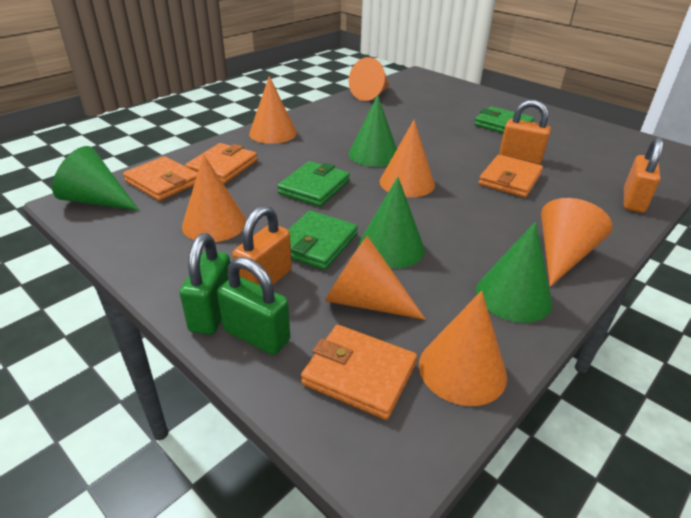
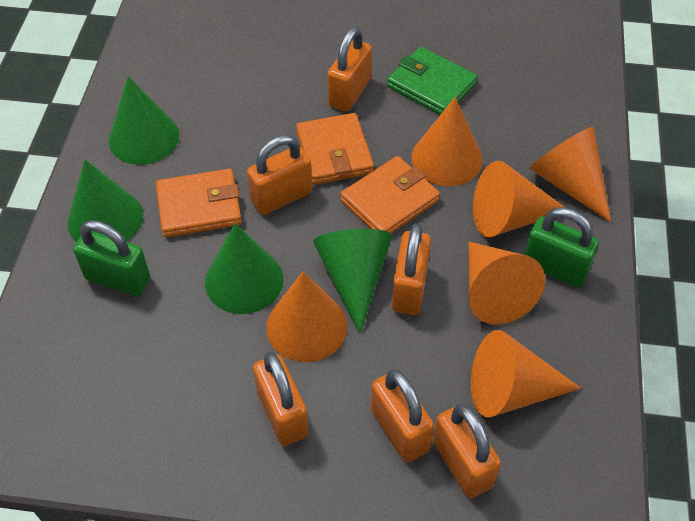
green wallet: 3 -> 1
orange cone: 7 -> 6
orange padlock: 3 -> 6
orange wallet: 4 -> 3

